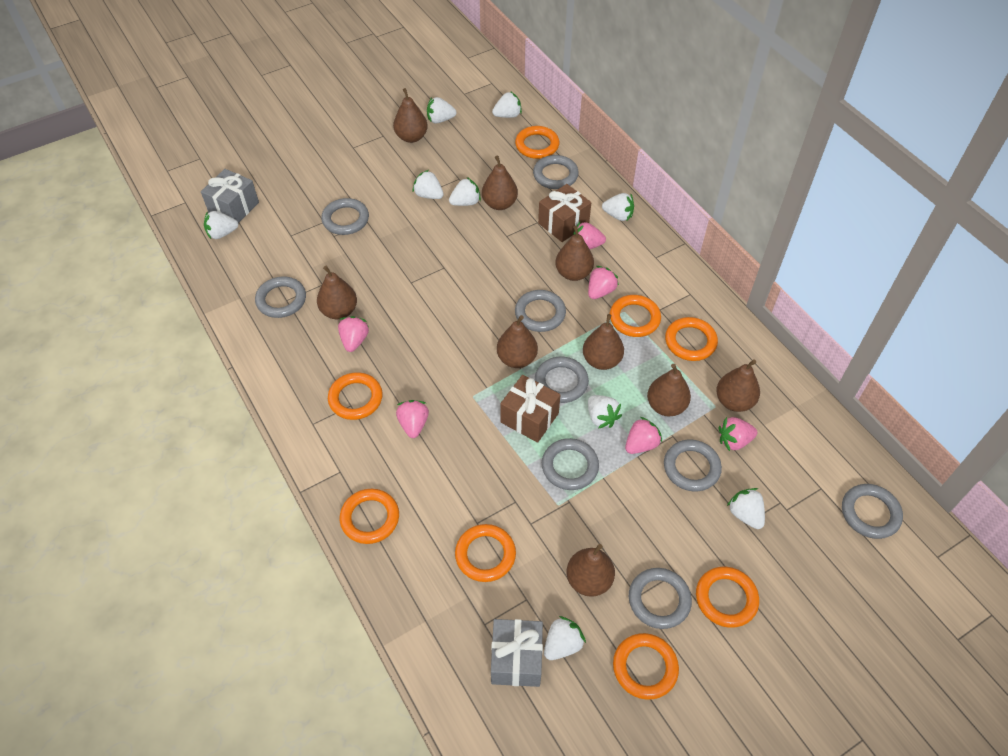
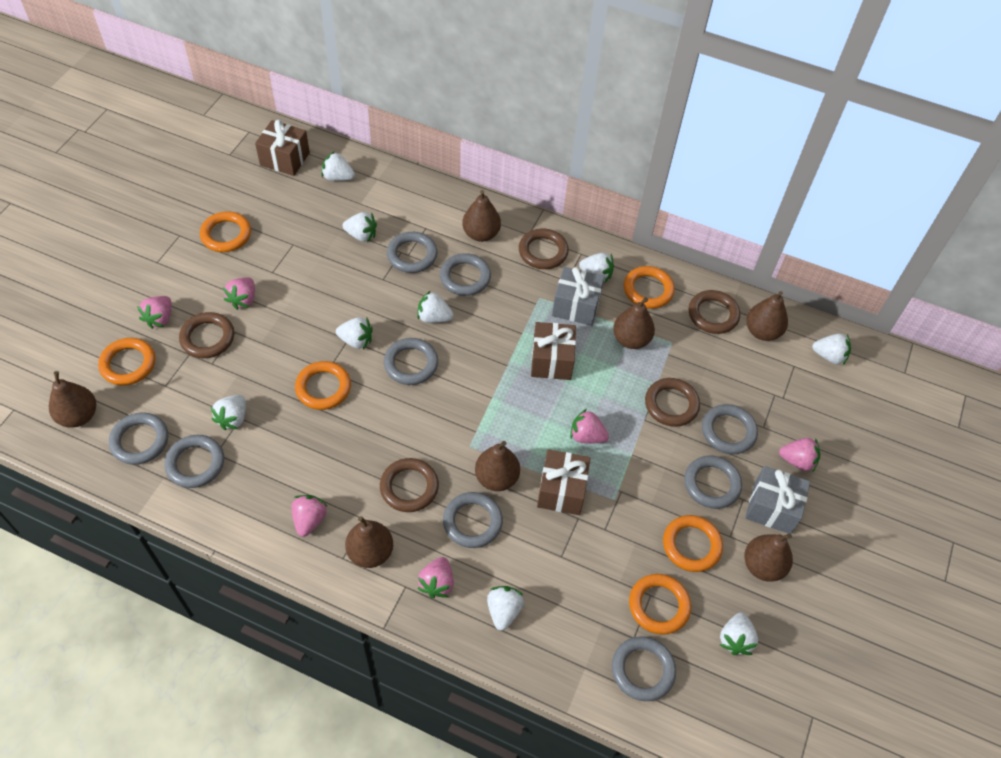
brown gift: 2 -> 3
brown pear: 9 -> 7
brown ring: 0 -> 5
orange ring: 8 -> 6

